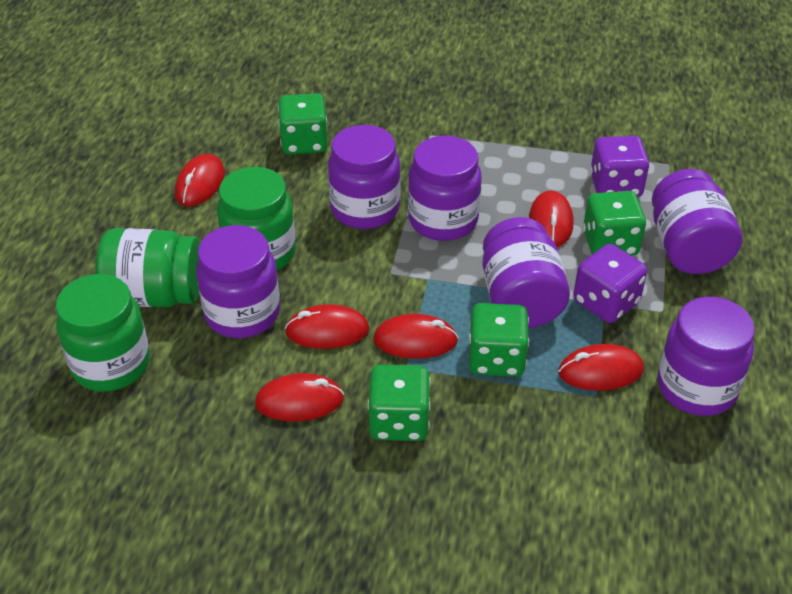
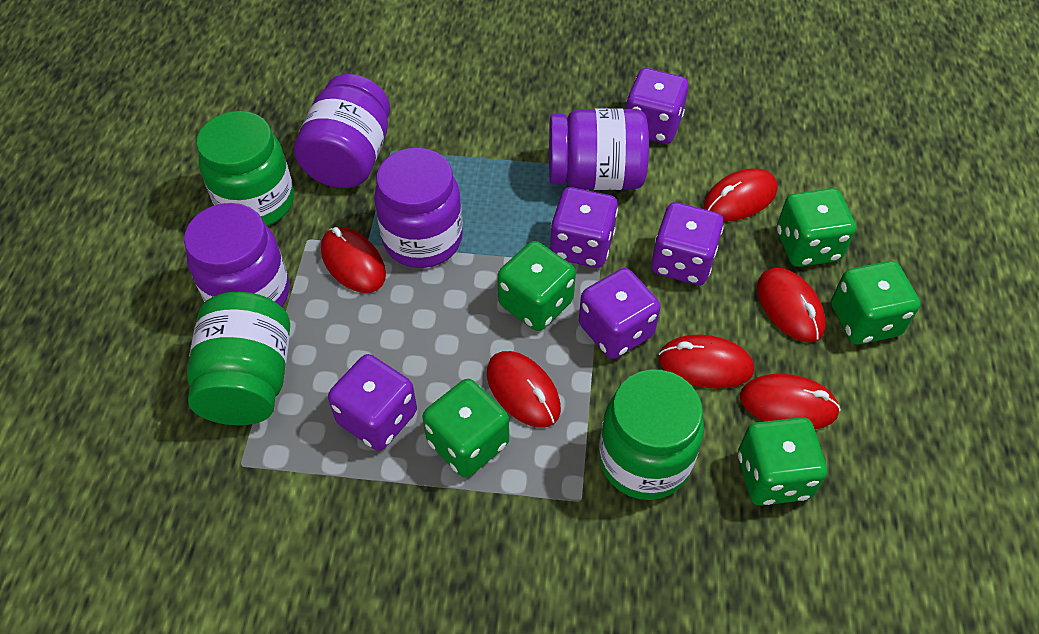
green dice: 4 -> 5
purple dice: 2 -> 5
purple jar: 6 -> 4

